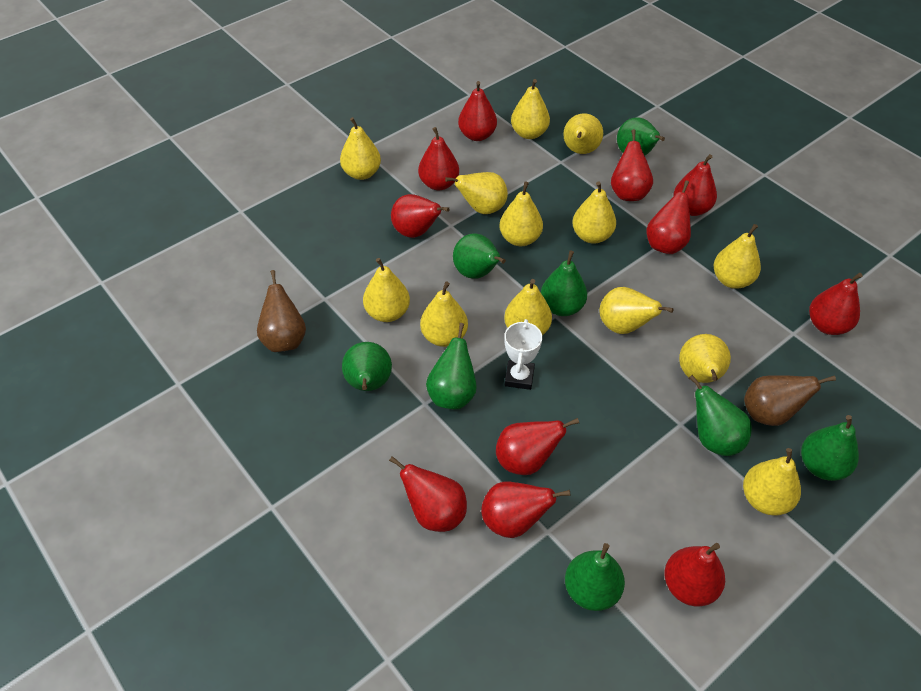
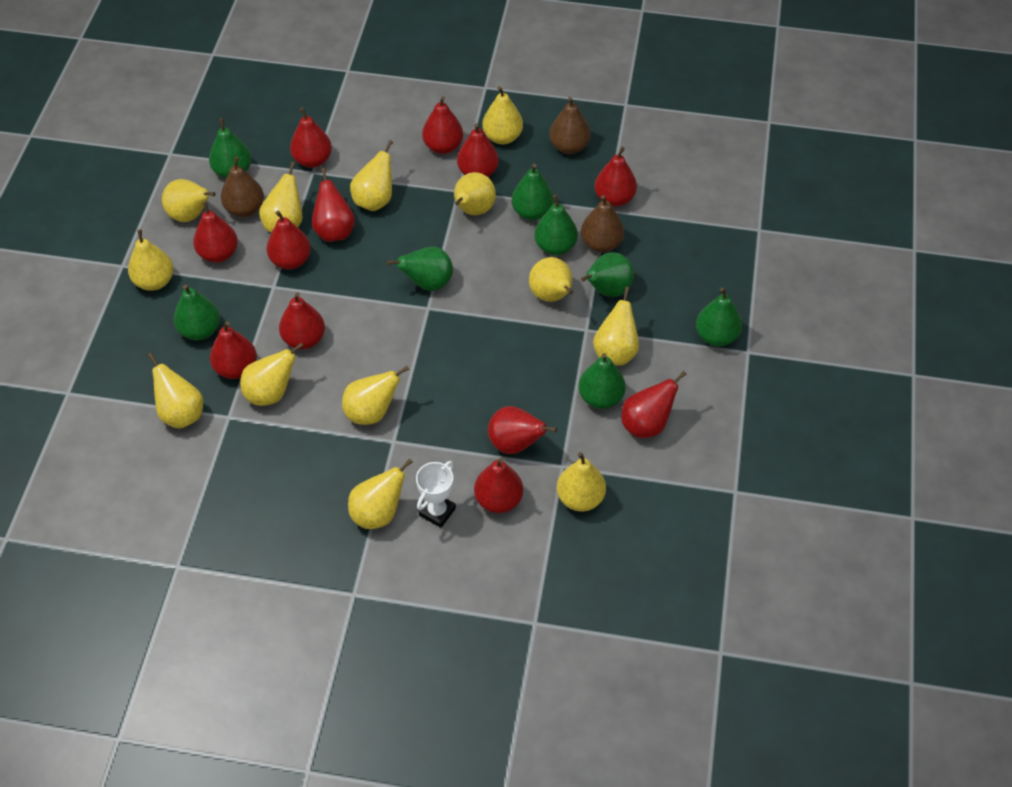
brown pear: 2 -> 3
red pear: 11 -> 12

